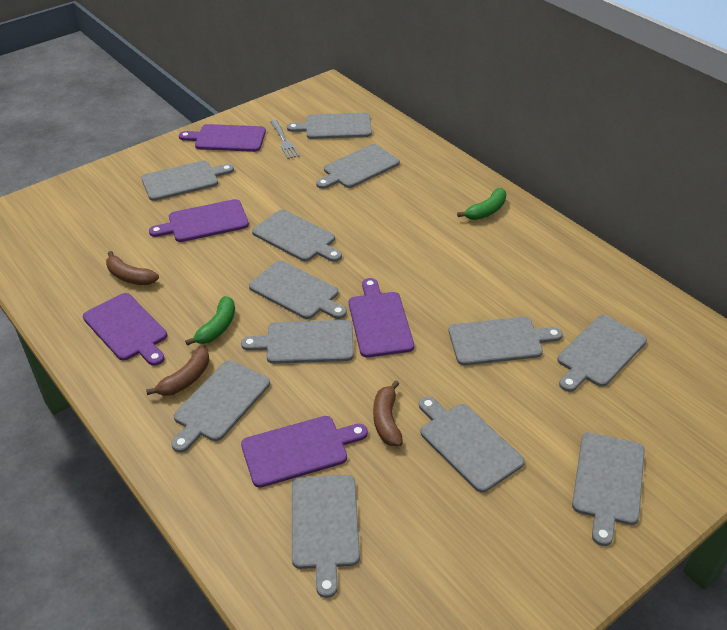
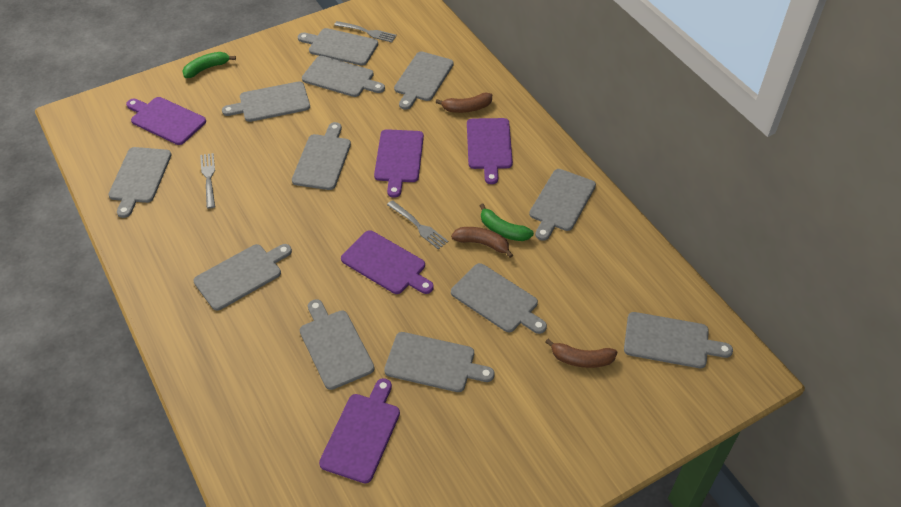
grey fork: 1 -> 3

